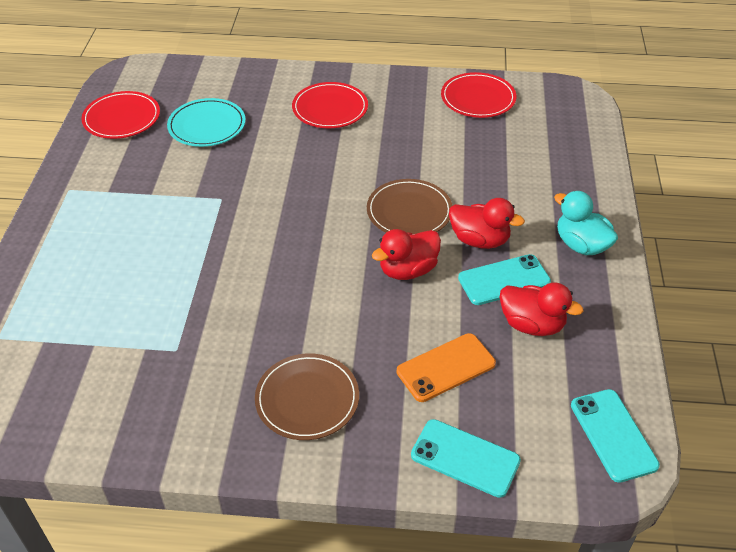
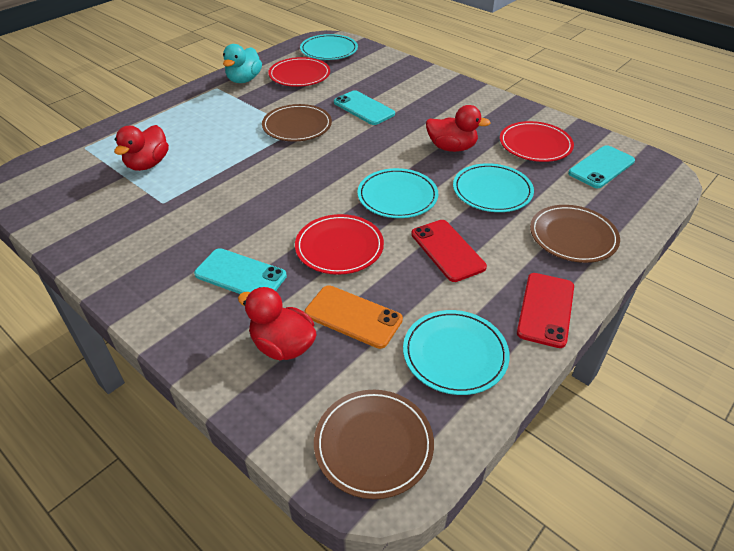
brown plate: 2 -> 3
red phone: 0 -> 2
turquoise plate: 1 -> 4

